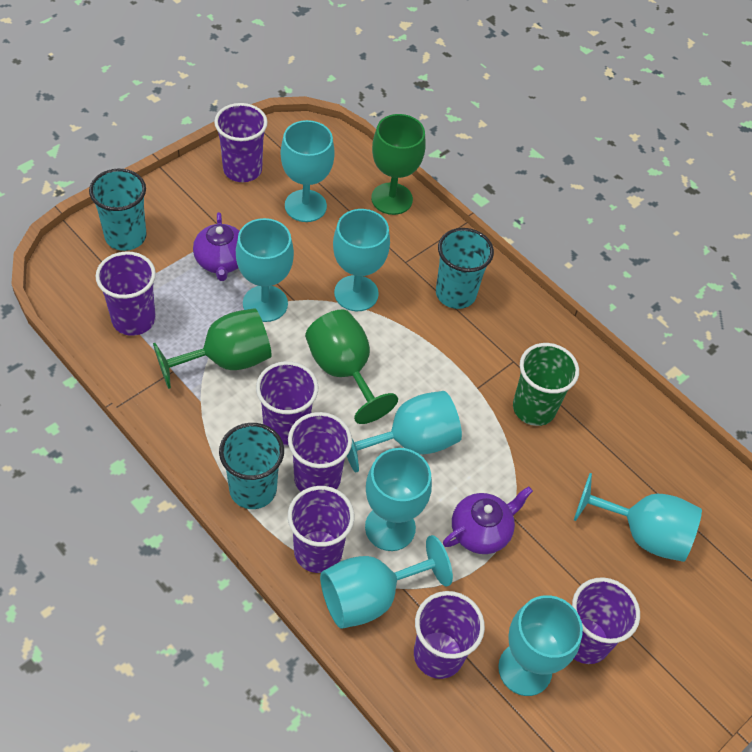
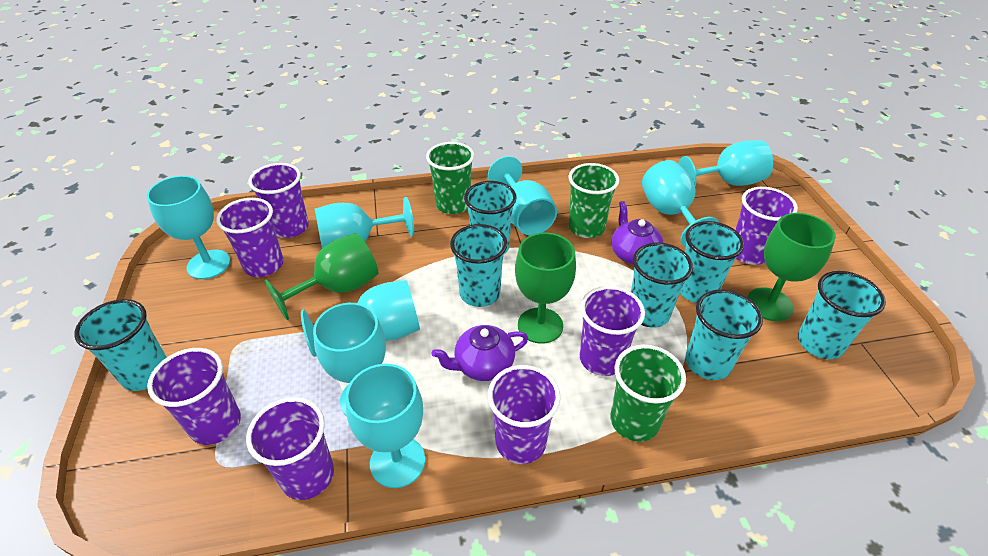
green cup: 1 -> 3
turquoise cup: 3 -> 7

